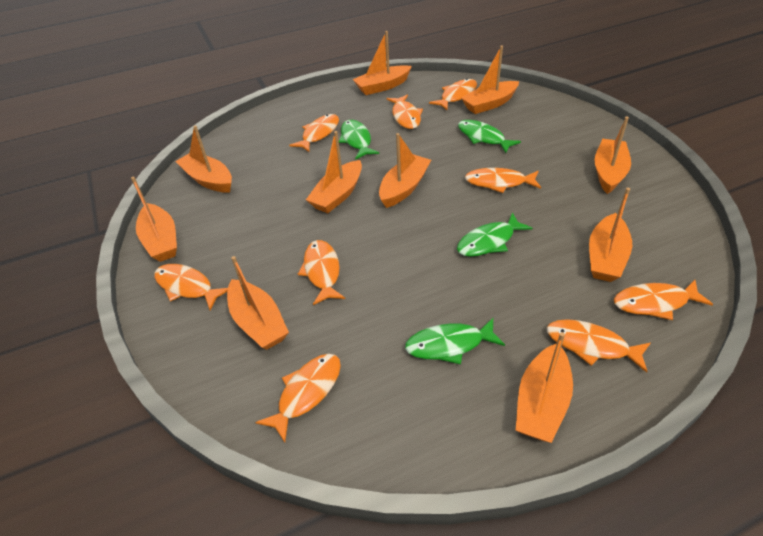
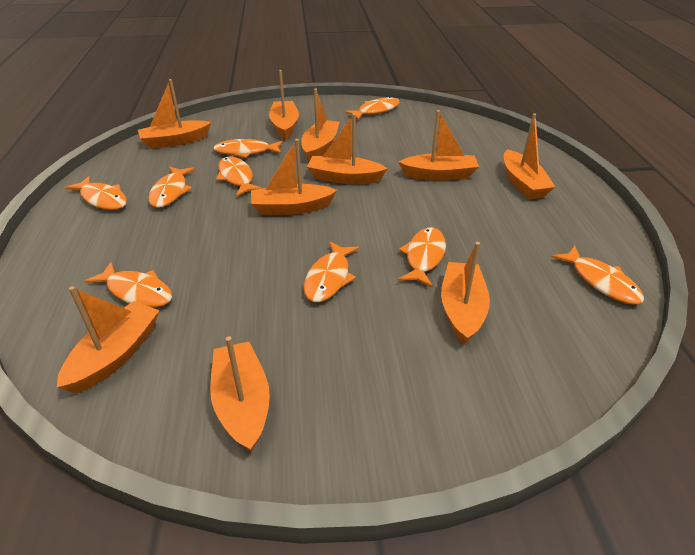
green fish: 4 -> 0

